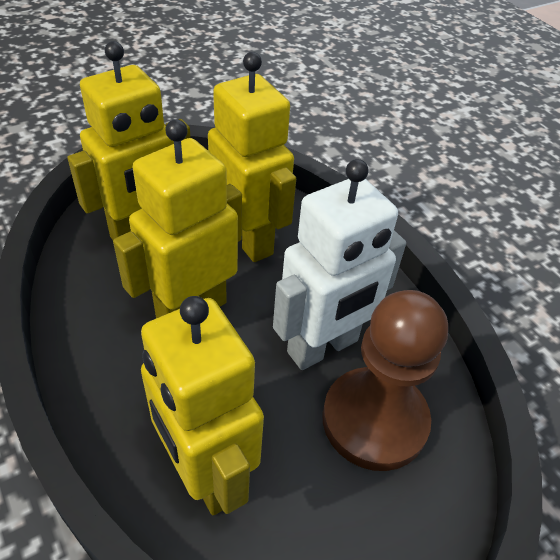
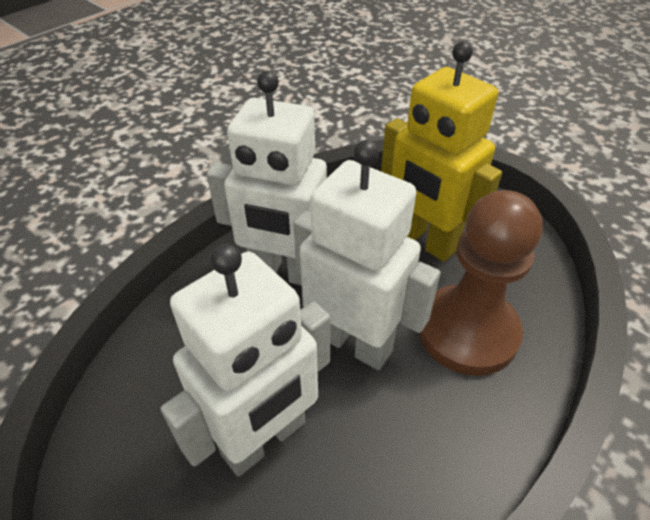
white robot: 1 -> 3
yellow robot: 4 -> 1

